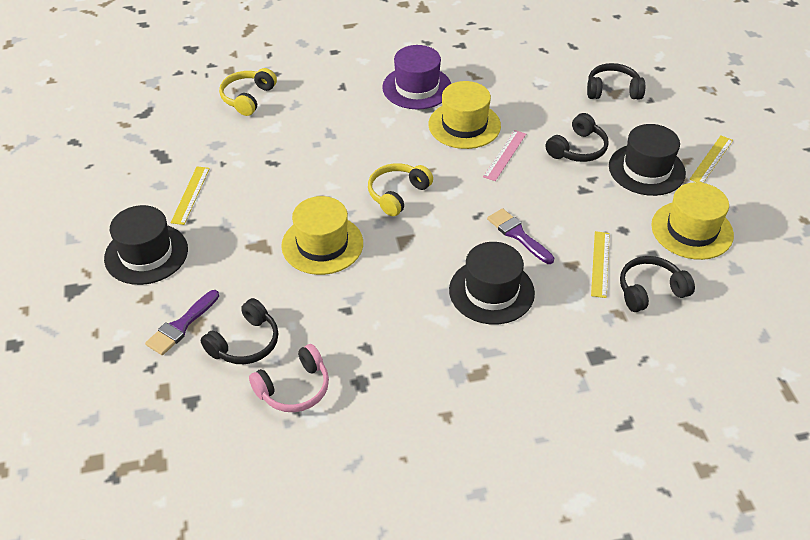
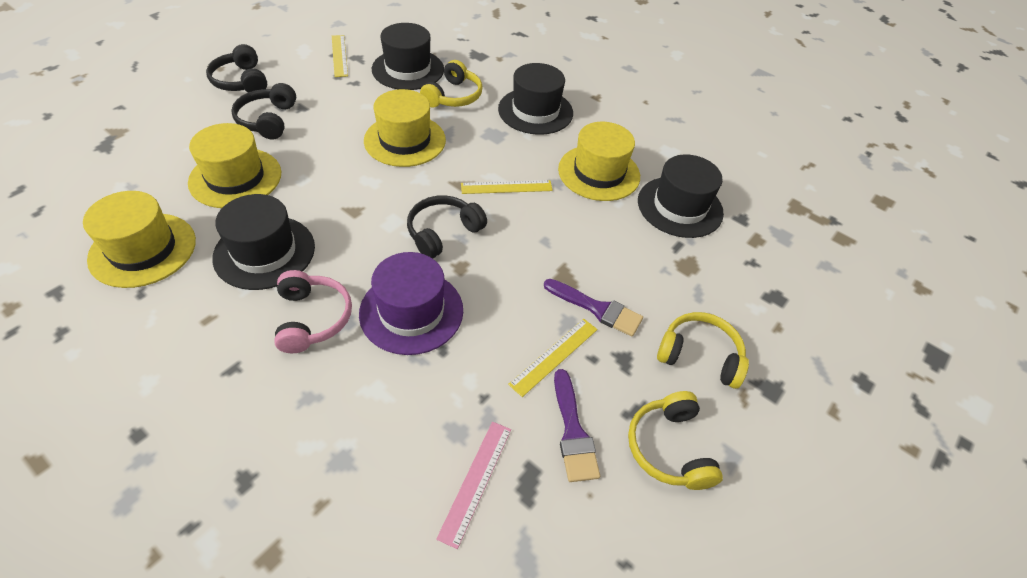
black hat: 3 -> 4
black headphones: 4 -> 3
yellow hat: 3 -> 4
yellow headphones: 2 -> 3

